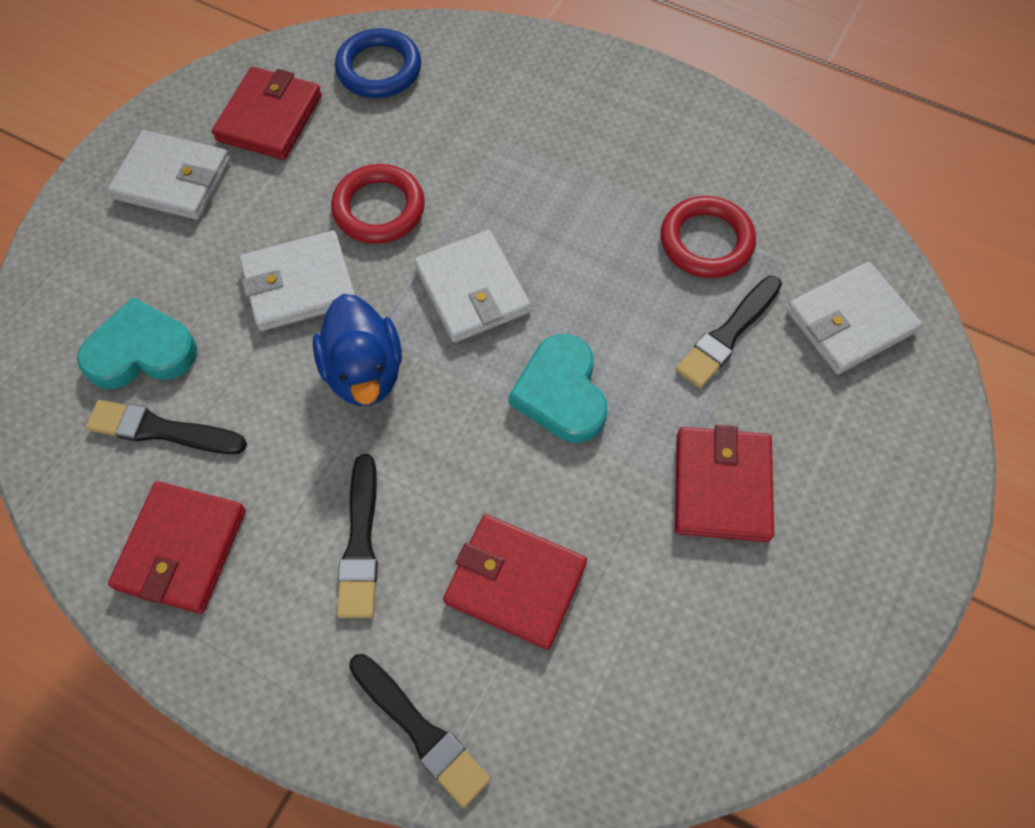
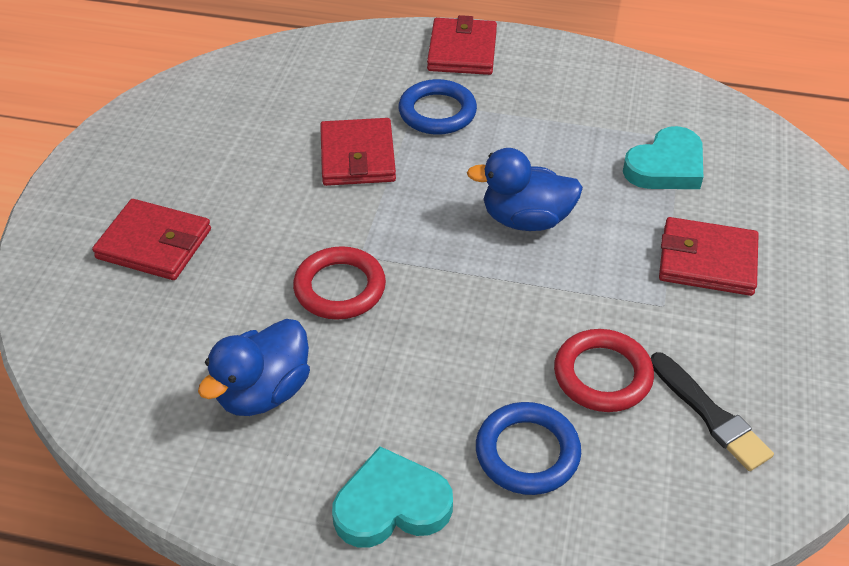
black brush: 4 -> 1
blue duck: 1 -> 2
blue ring: 1 -> 2
white wallet: 4 -> 0

